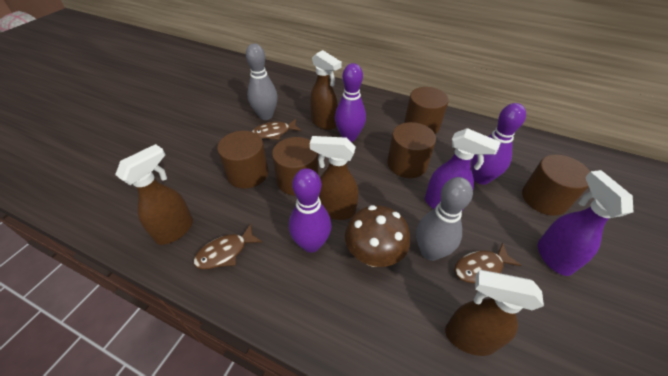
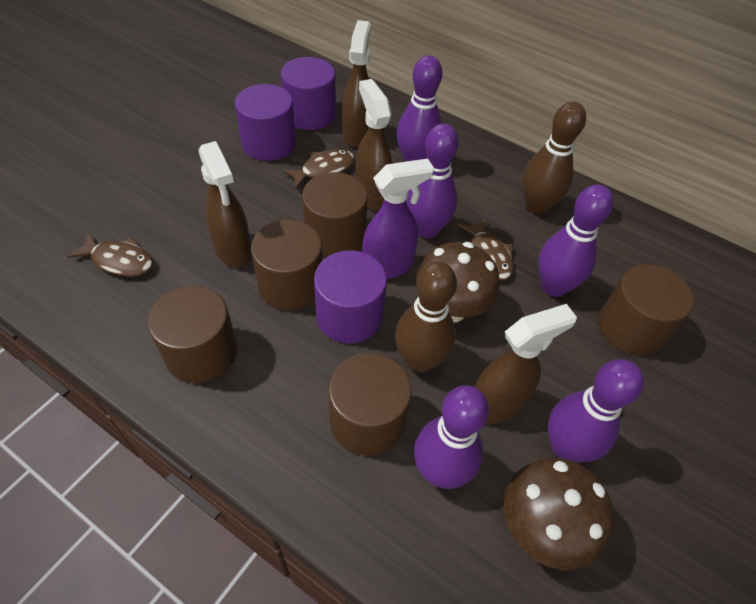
brown bowling pin: 0 -> 2
brown mushroom: 1 -> 2
grey bowling pin: 2 -> 0
purple bowling pin: 3 -> 5
purple cylinder: 0 -> 3
purple spray bottle: 2 -> 1

